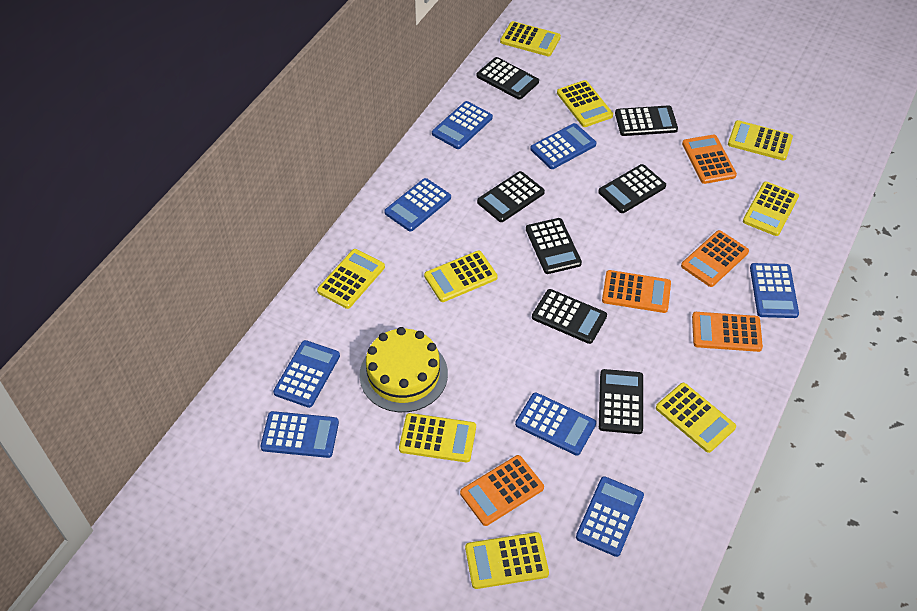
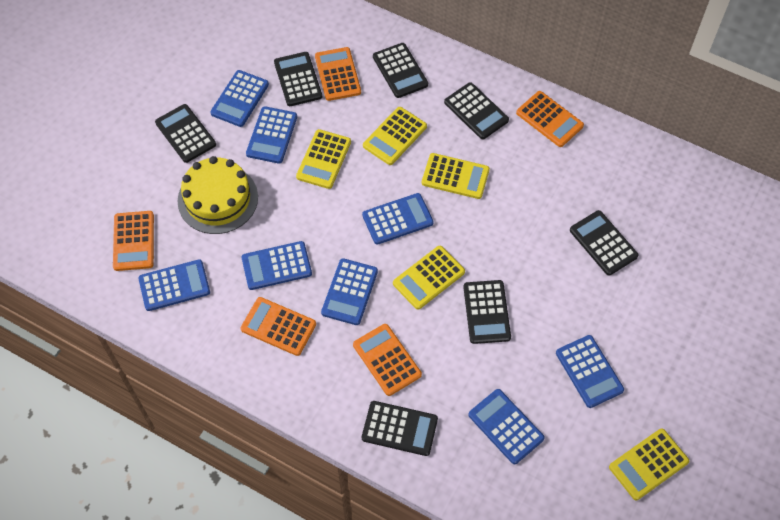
yellow calculator: 9 -> 5

